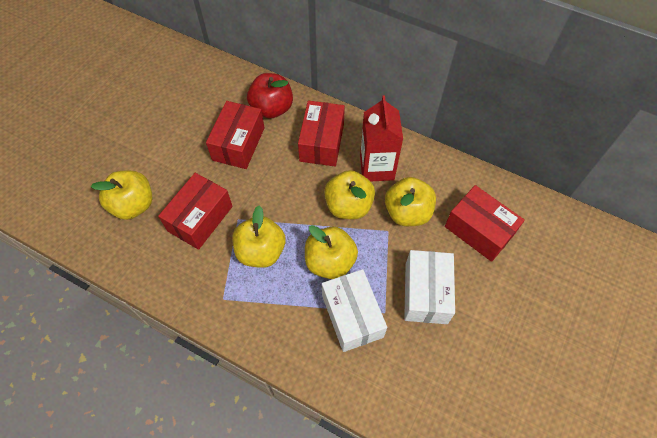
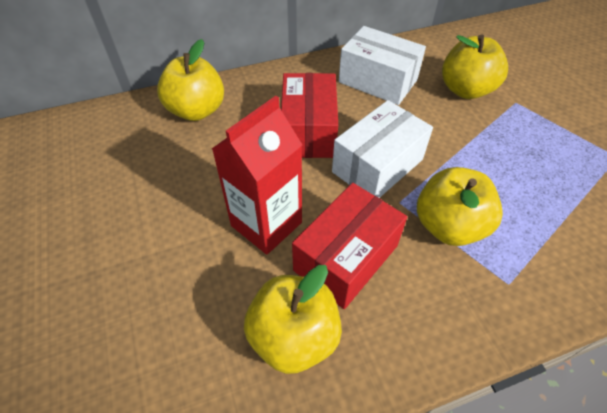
red apple: 1 -> 0
red box: 4 -> 2
yellow apple: 5 -> 4

